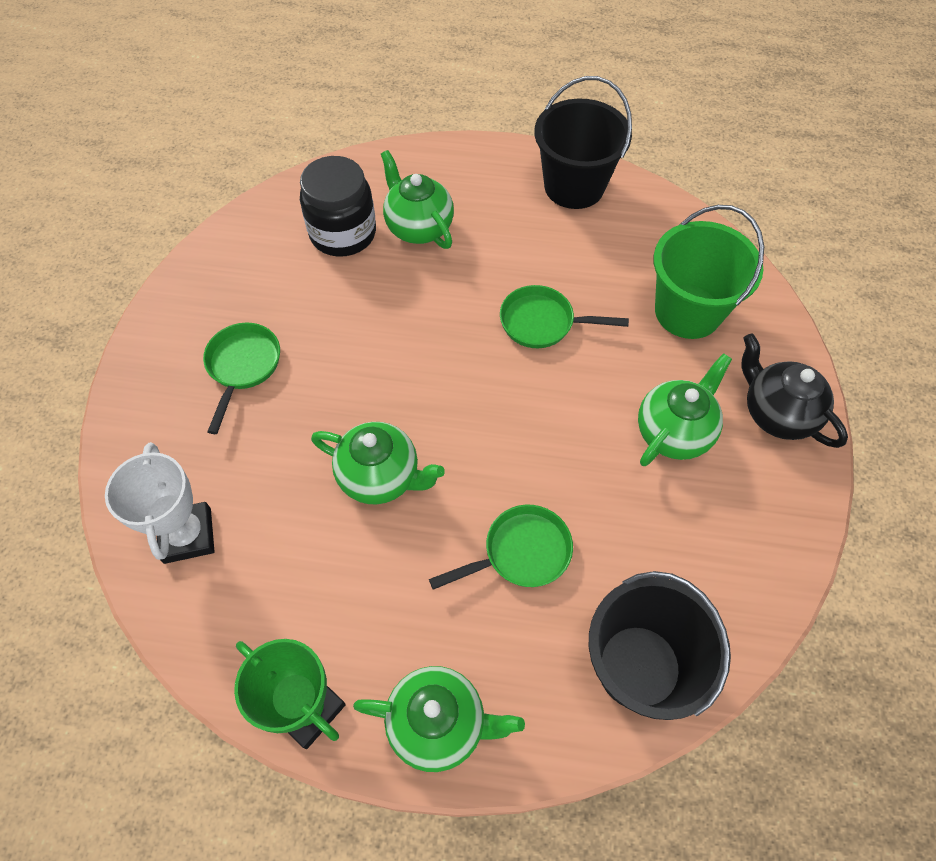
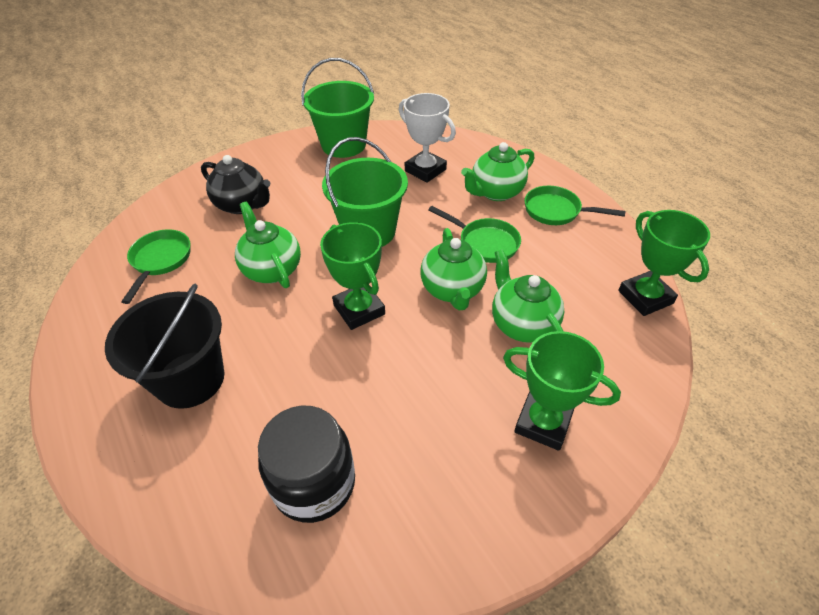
black bucket: 2 -> 1
green bucket: 1 -> 2
green trophy: 1 -> 3

